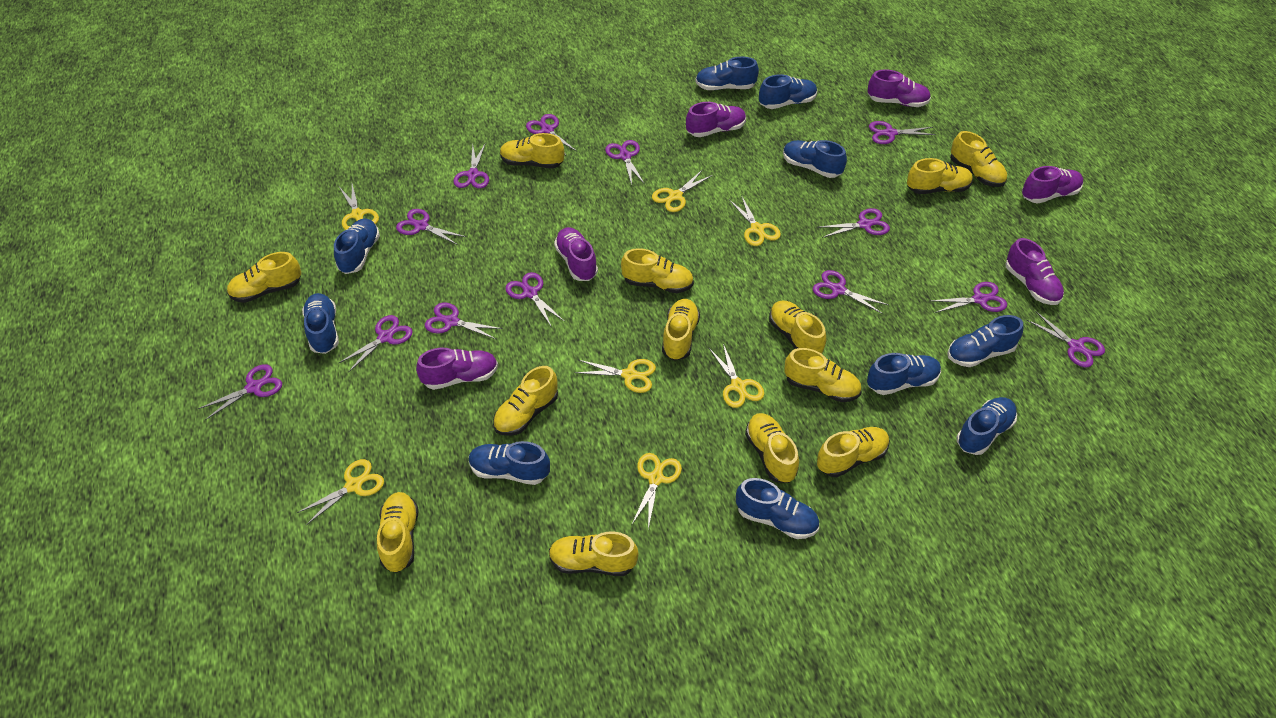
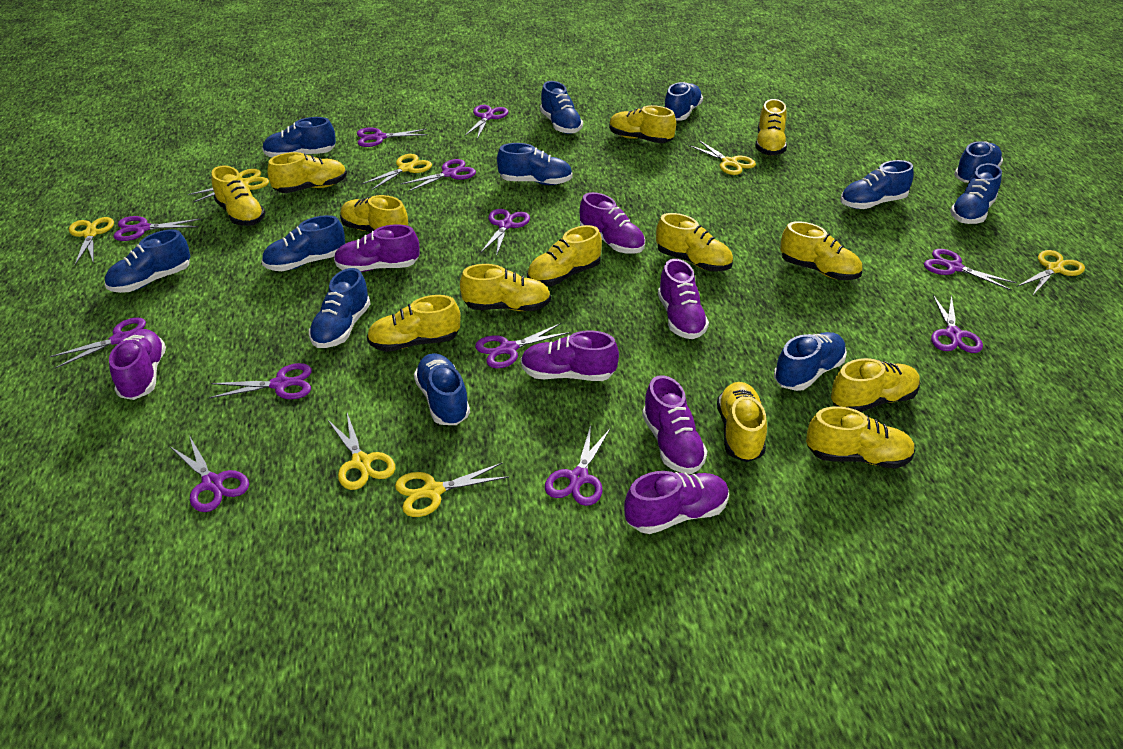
blue shoe: 10 -> 12
purple scissors: 13 -> 12
purple shoe: 6 -> 7

